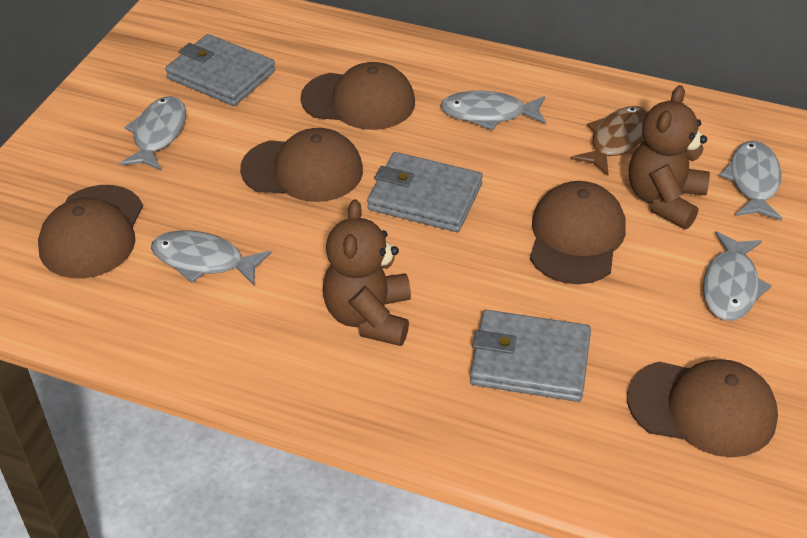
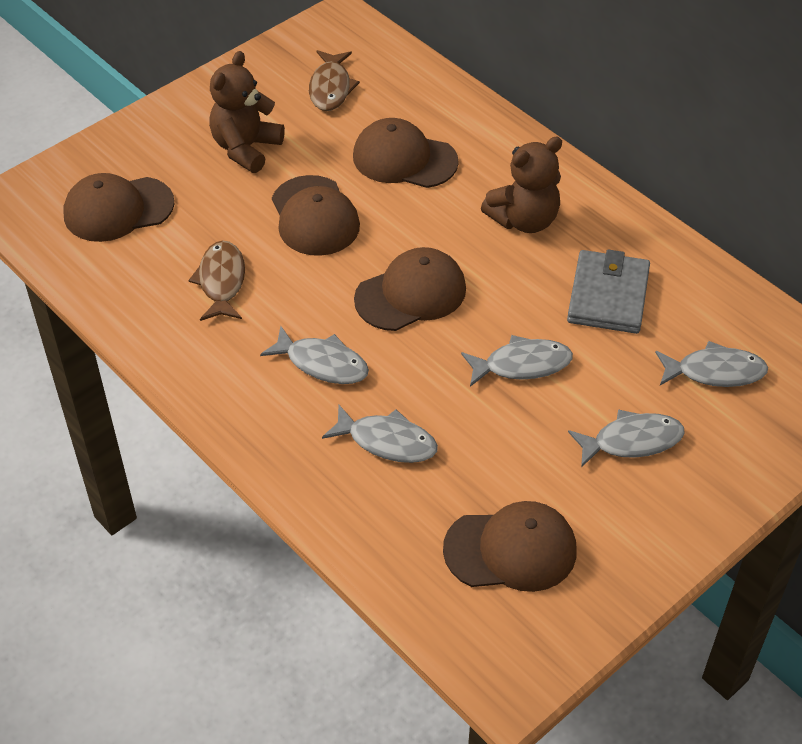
brown fish: 1 -> 2
grey wallet: 3 -> 1

